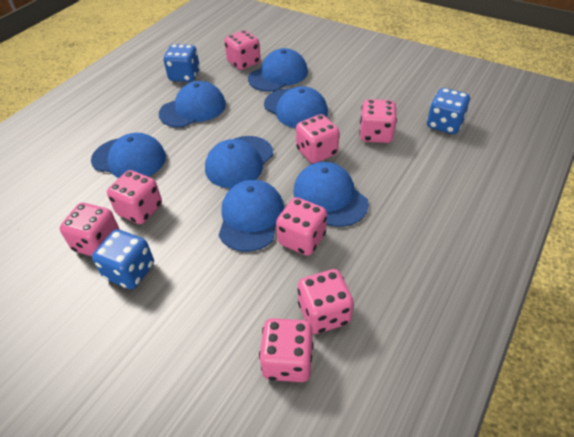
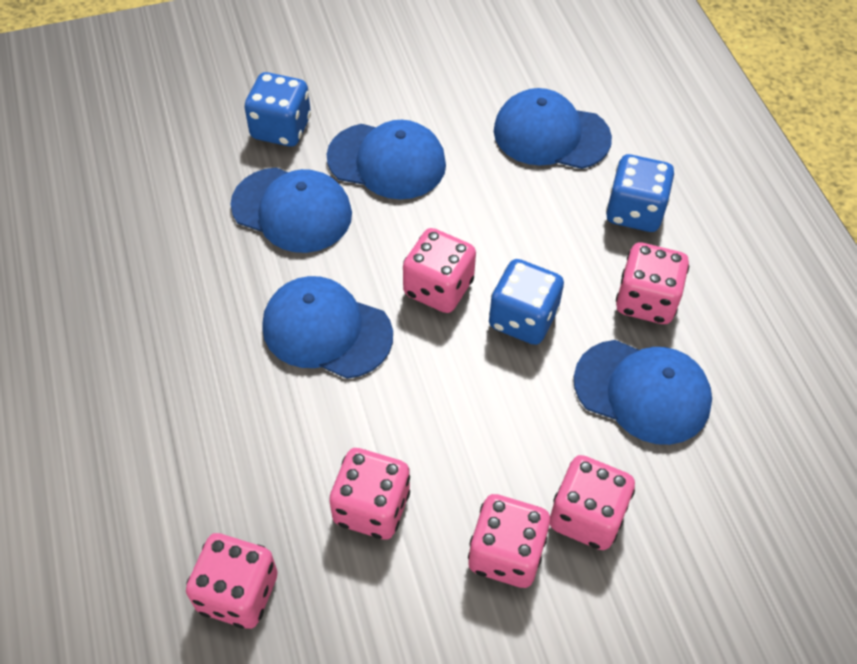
blue cap: 7 -> 5
pink dice: 8 -> 6

